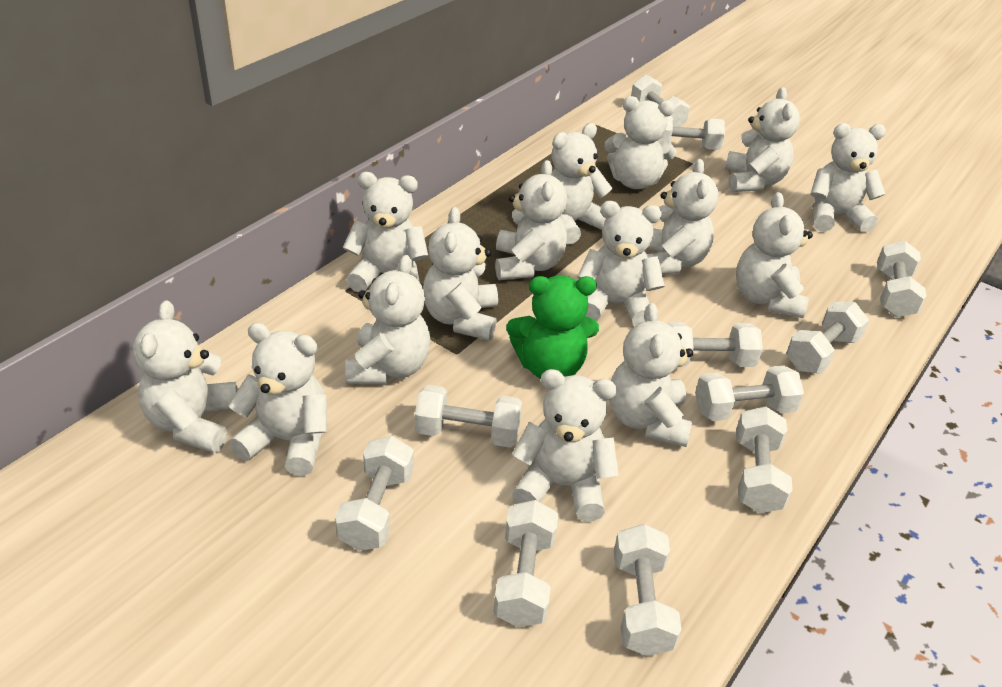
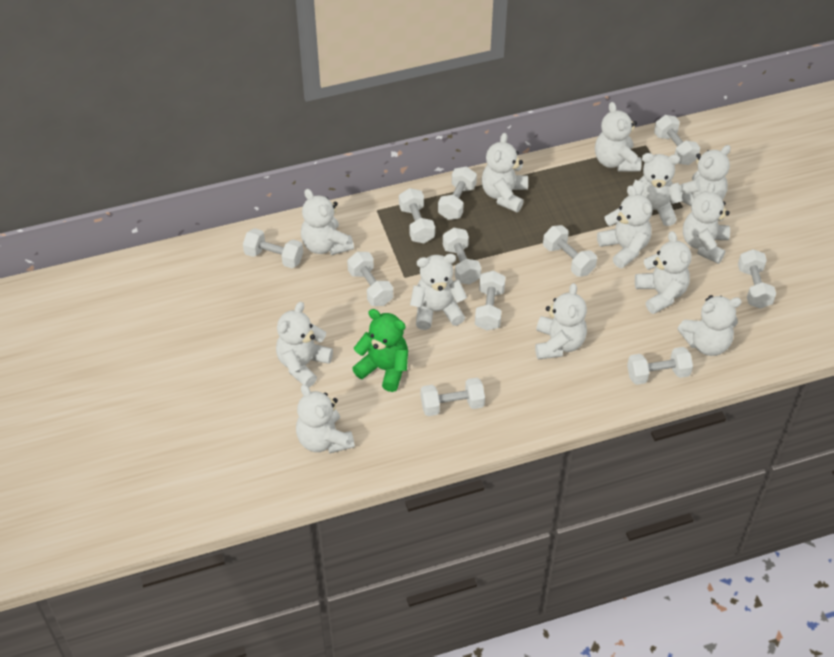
white teddy bear: 15 -> 13

